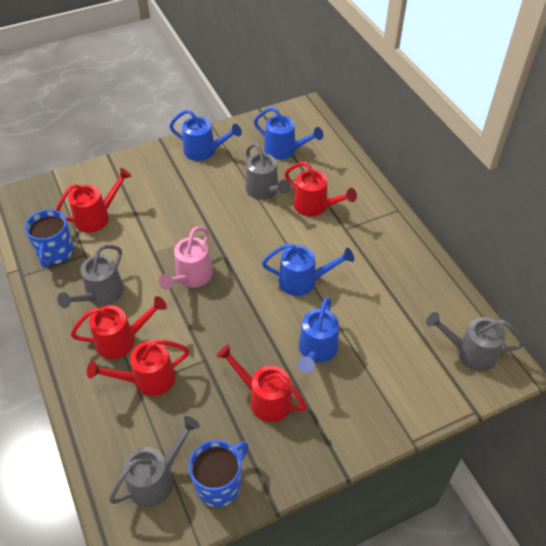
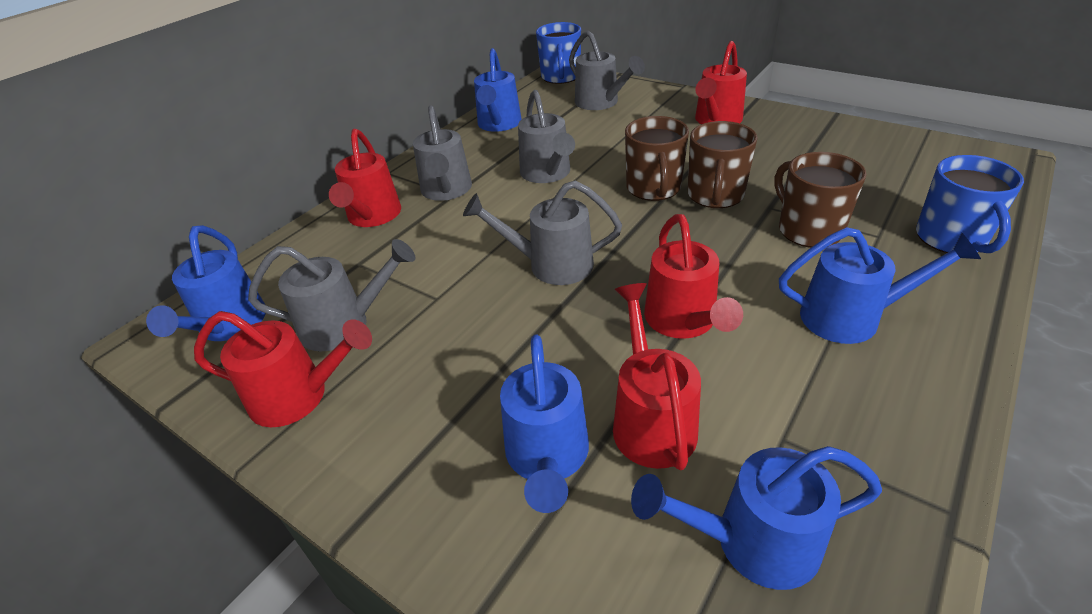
blue watering can: 4 -> 5
brown mug: 0 -> 3
grey watering can: 4 -> 5
pink watering can: 1 -> 0

